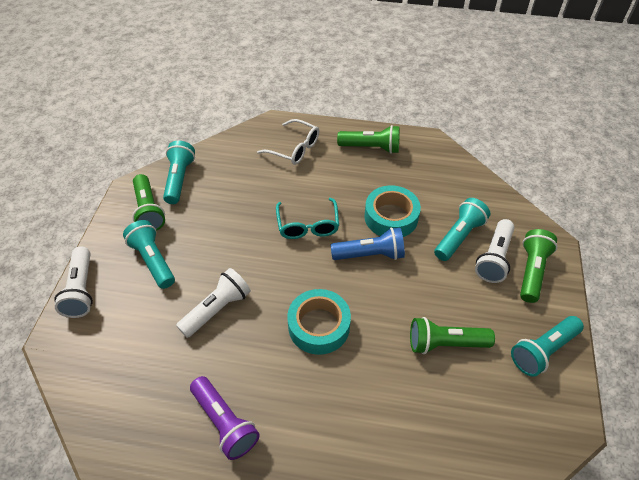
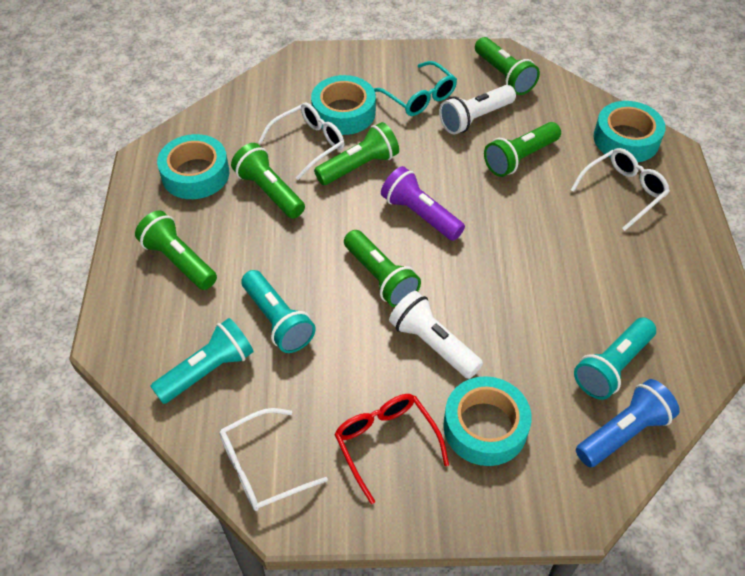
green flashlight: 4 -> 6
red glasses: 0 -> 1
turquoise flashlight: 4 -> 3
turquoise tape: 2 -> 4
white flashlight: 3 -> 2
white glasses: 1 -> 3

